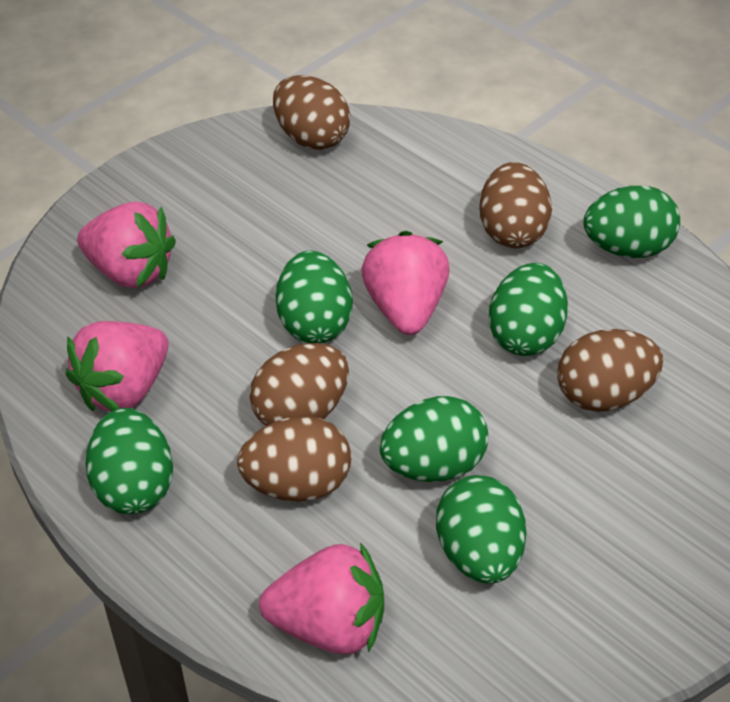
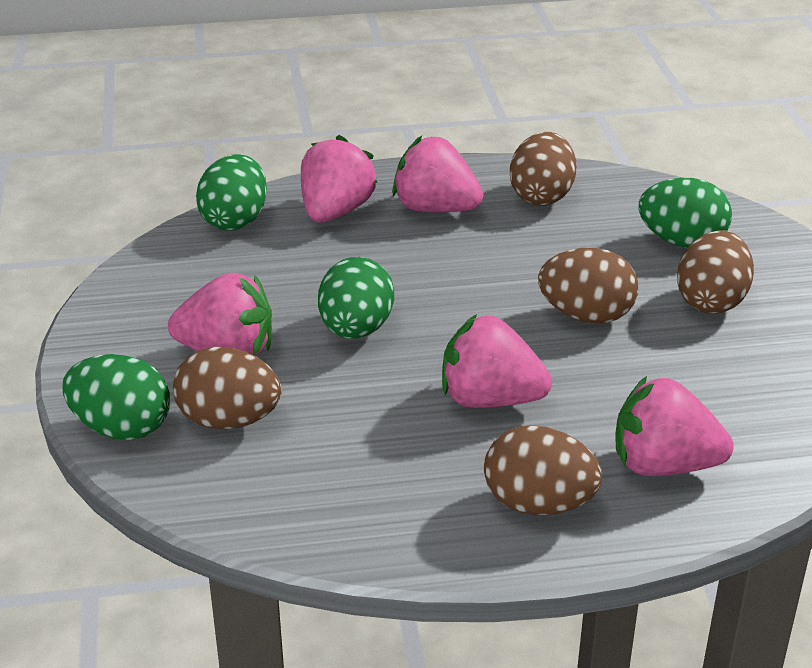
green egg: 6 -> 4
pink strawberry: 4 -> 5

